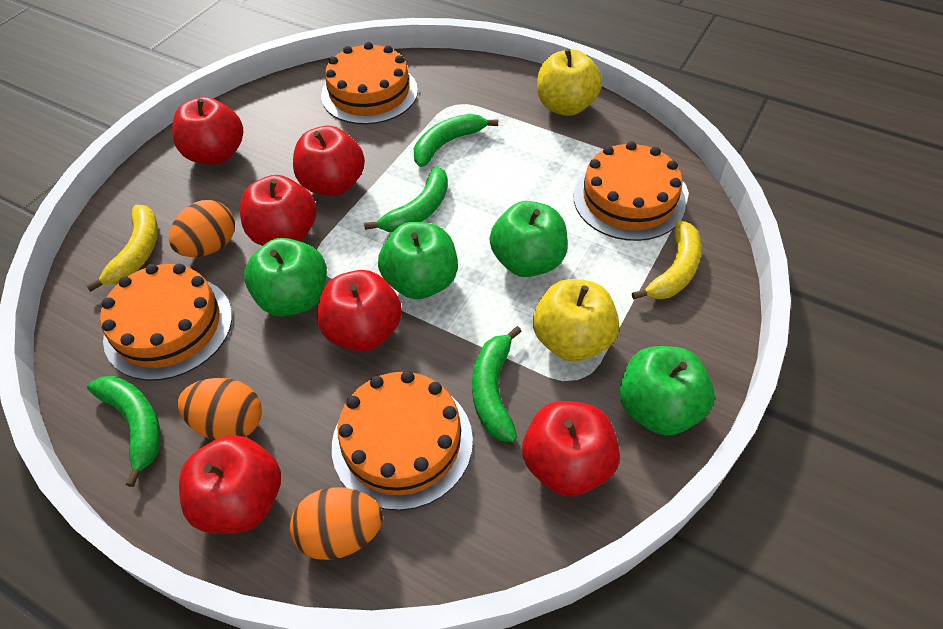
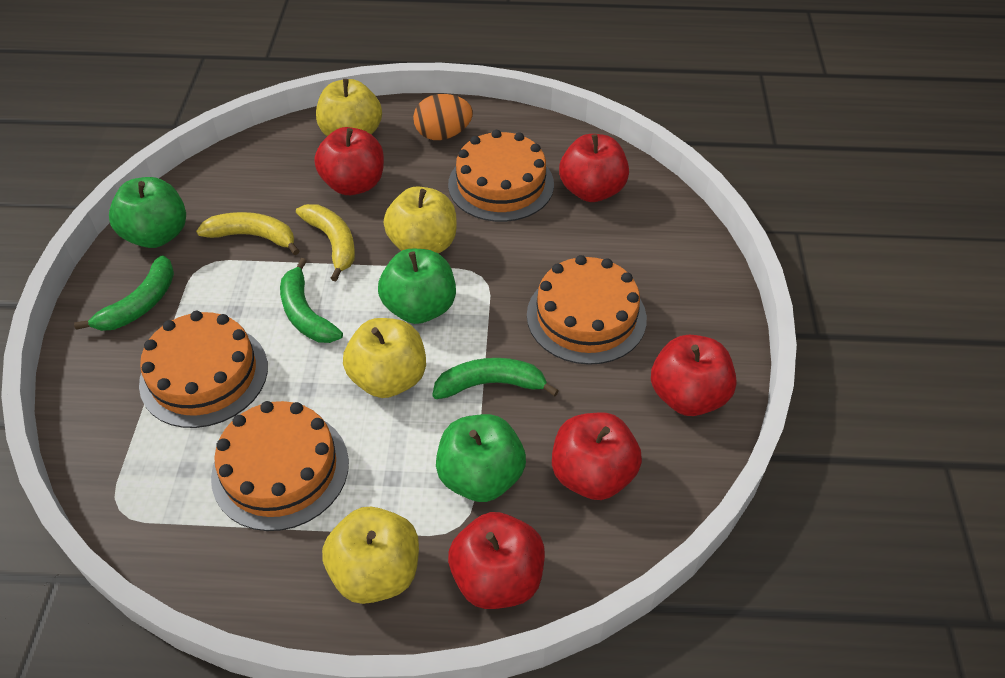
green apple: 4 -> 3
green banana: 4 -> 3
orange egg: 3 -> 1
red apple: 6 -> 5
yellow apple: 2 -> 4

